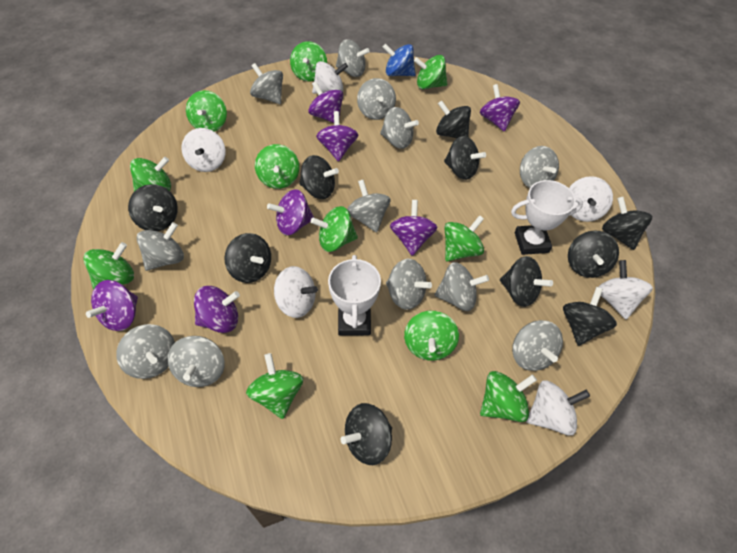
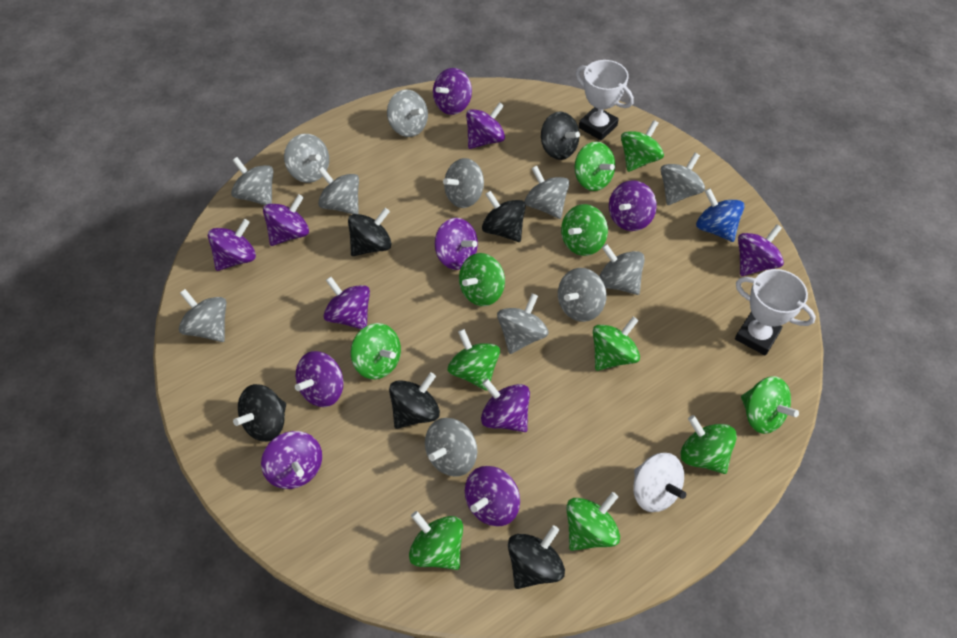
black spinning top: 10 -> 6
purple spinning top: 7 -> 12
white spinning top: 6 -> 1

